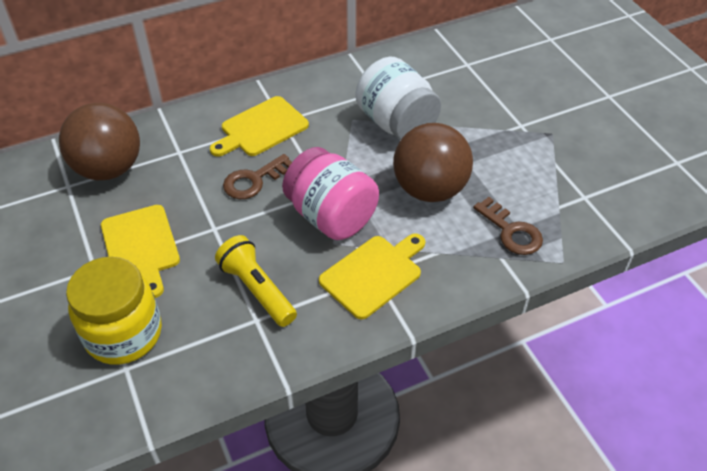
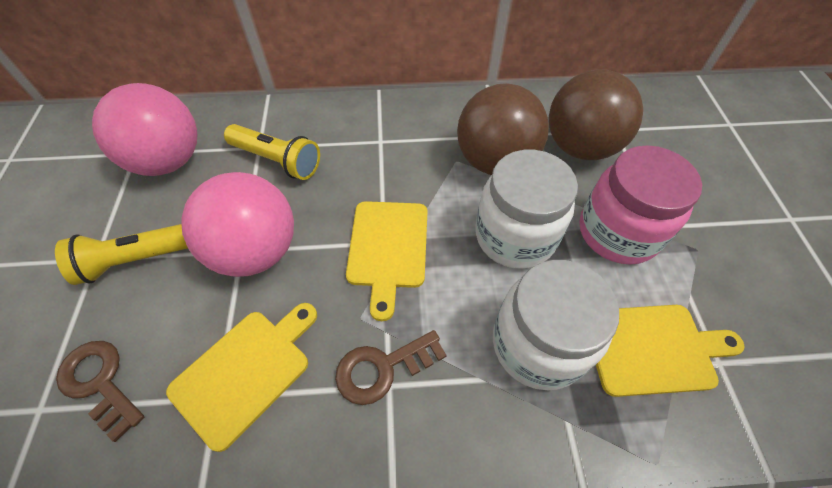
pink ball: 0 -> 2
white jar: 1 -> 2
yellow flashlight: 1 -> 2
yellow jar: 1 -> 0

